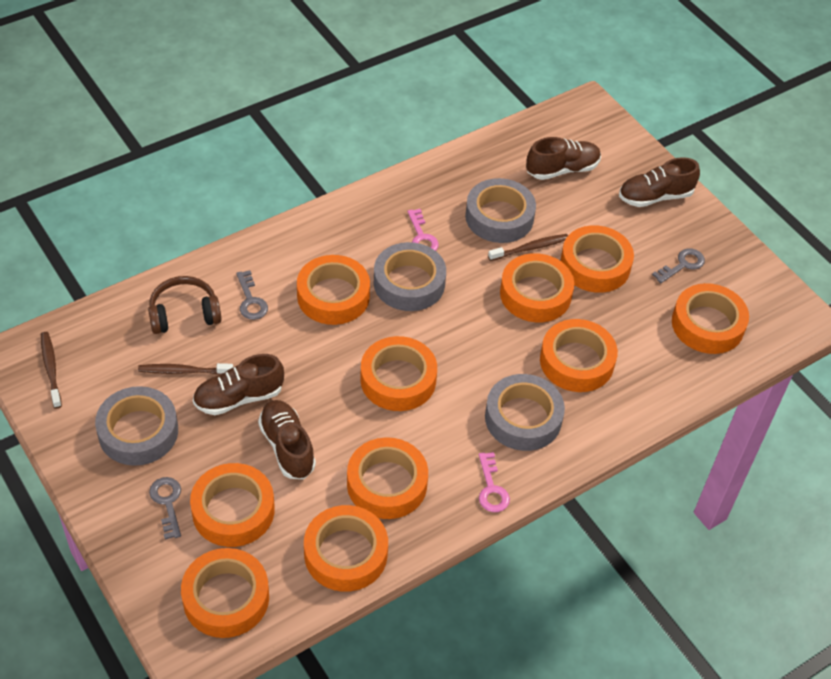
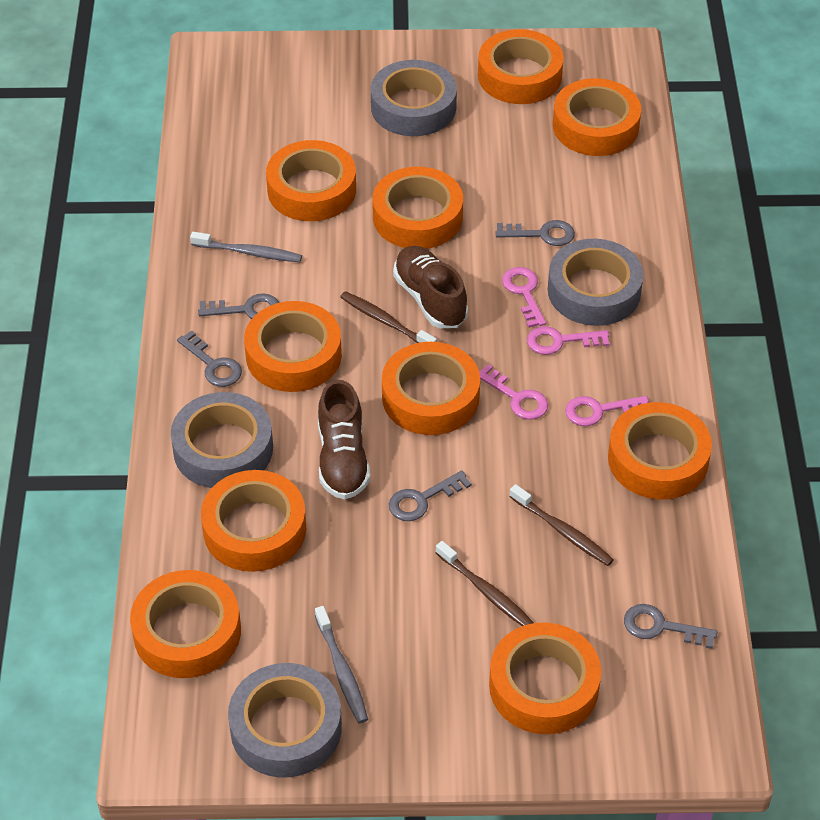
brown headphones: 1 -> 0
brown shoe: 4 -> 2
grey key: 3 -> 5
grey toothbrush: 0 -> 2
pink key: 2 -> 4

